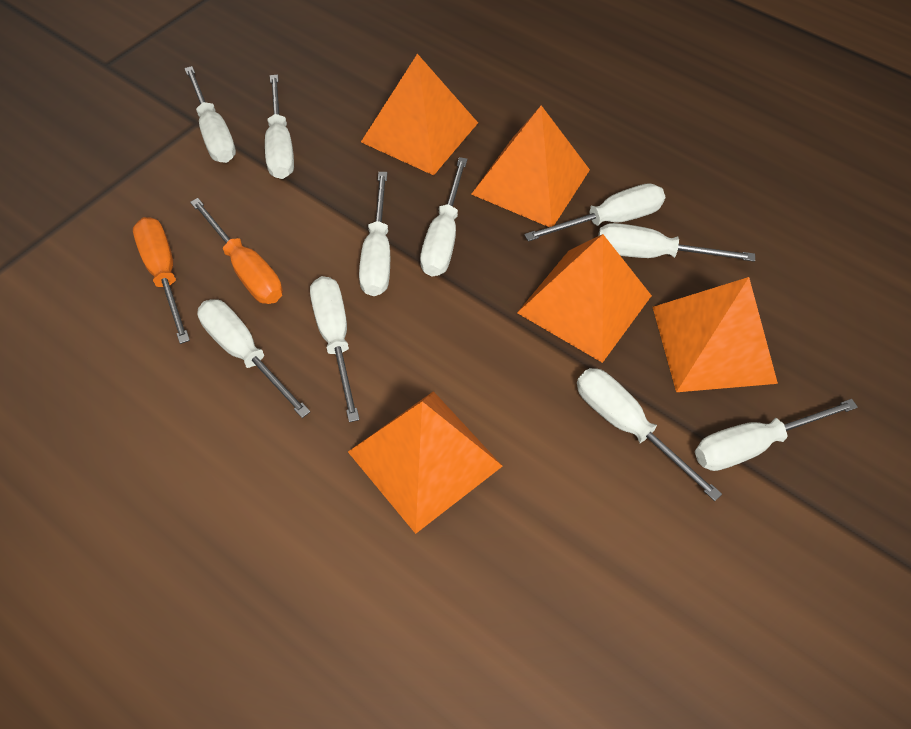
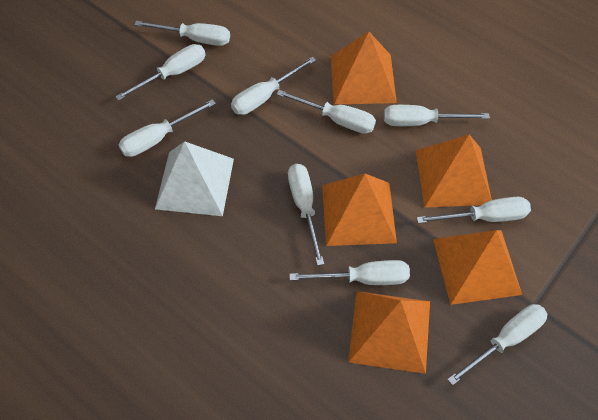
orange screwdriver: 2 -> 0
white pyramid: 0 -> 1

